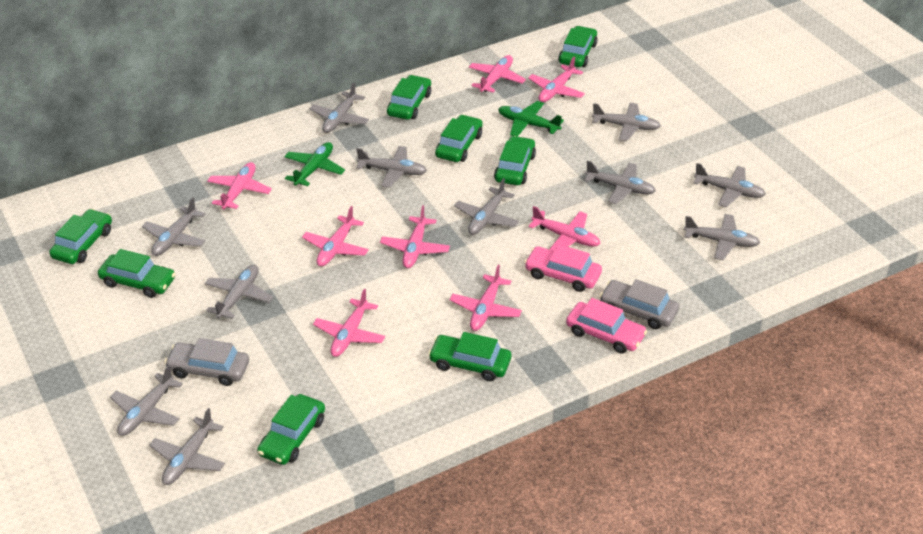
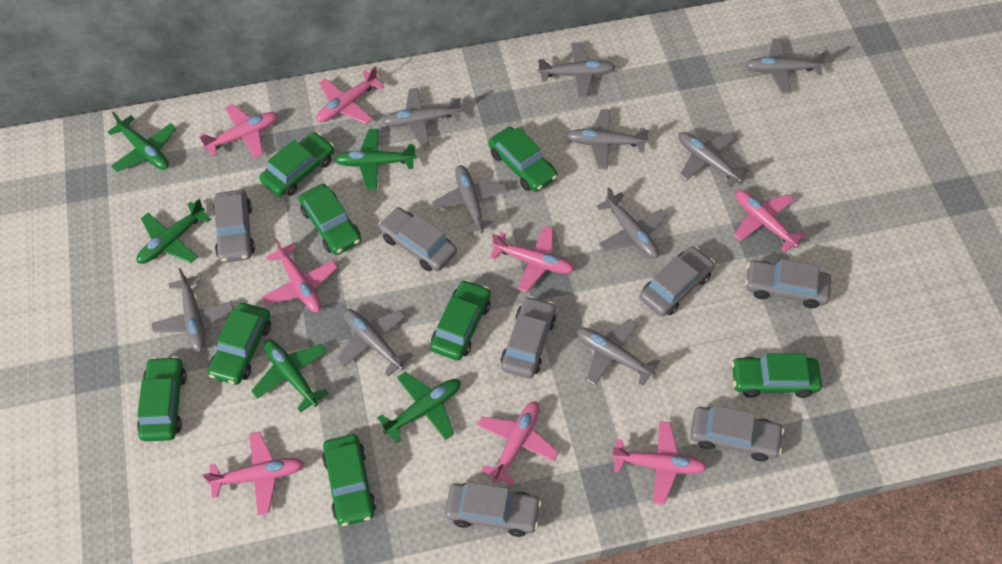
green plane: 2 -> 5
grey car: 2 -> 7
grey plane: 11 -> 10
pink car: 2 -> 0

